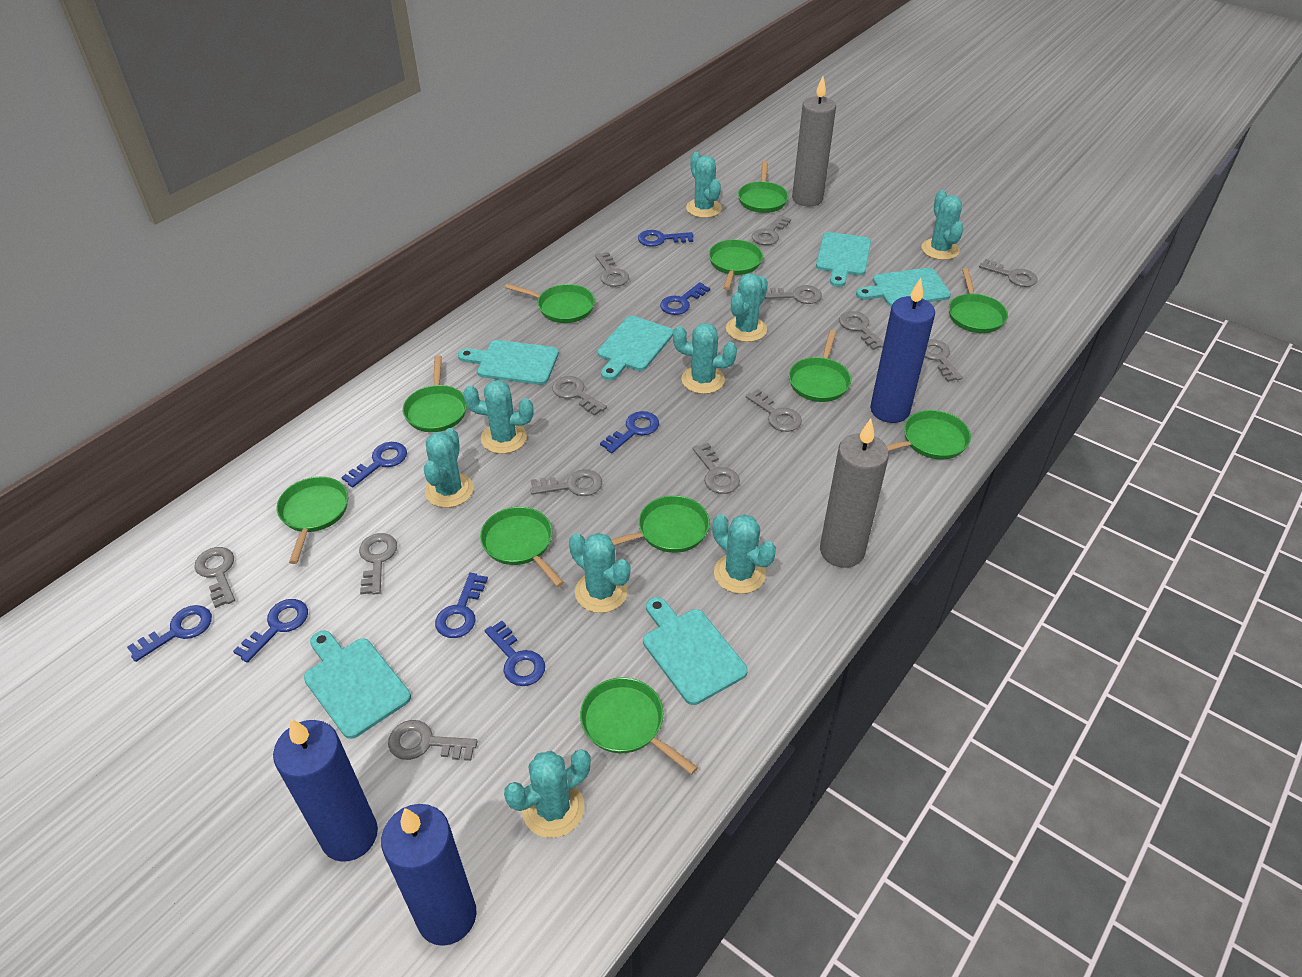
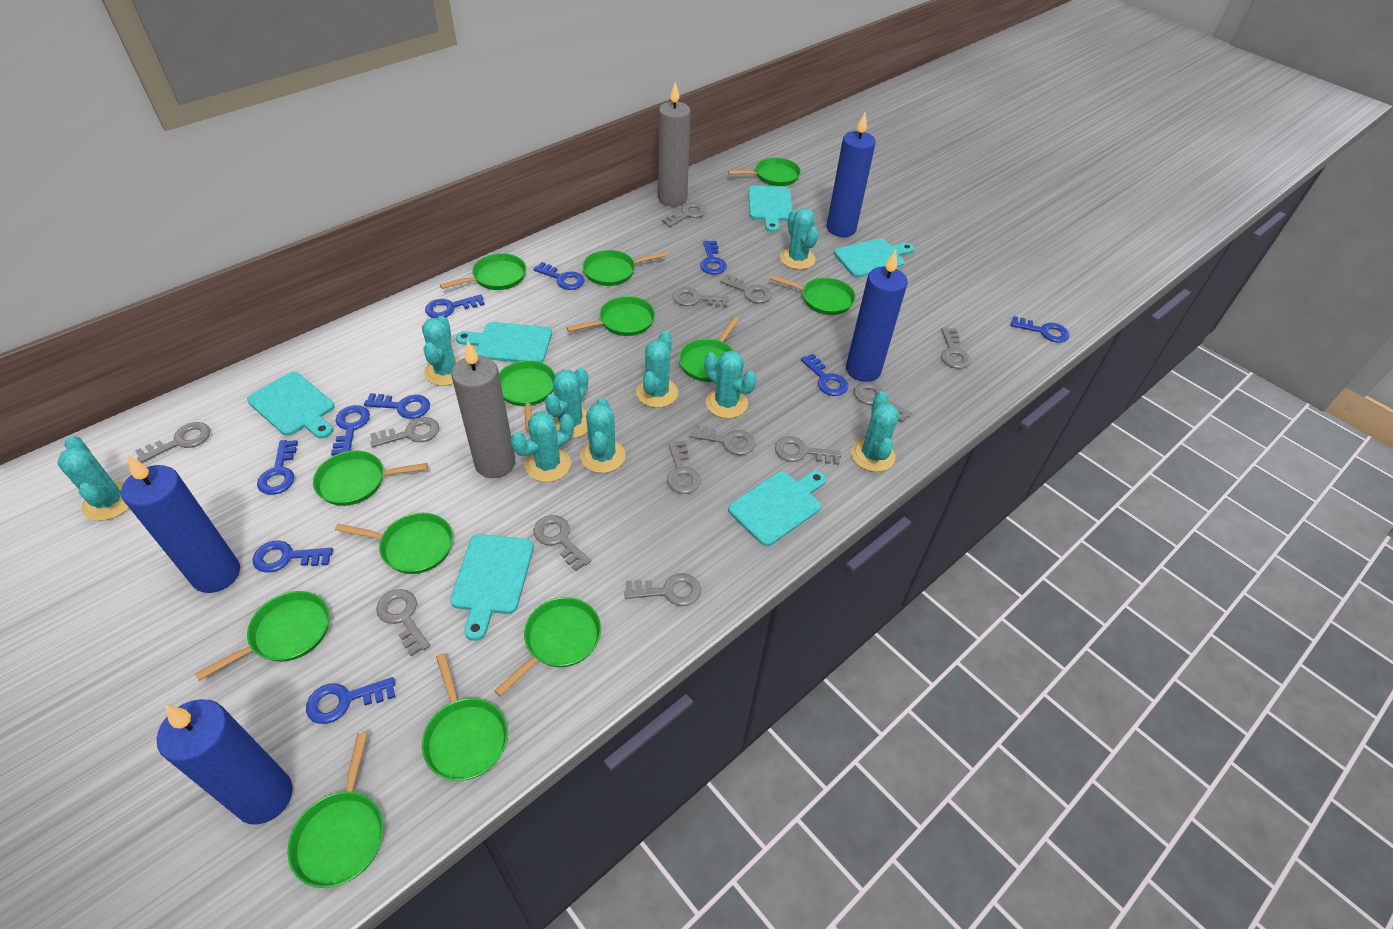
blue candle: 3 -> 4
blue key: 8 -> 10
green pan: 11 -> 13

